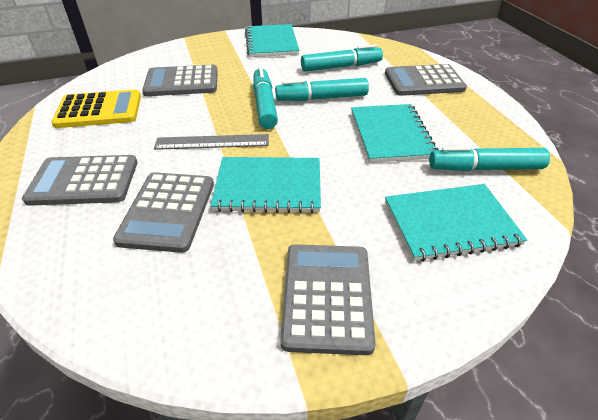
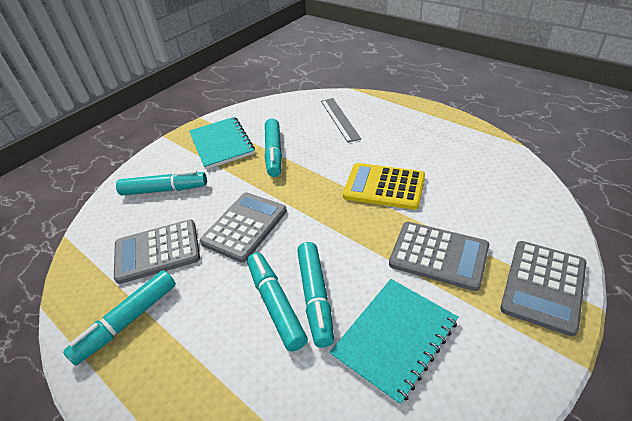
grey calculator: 5 -> 4
turquoise marker: 4 -> 5
turquoise notebook: 4 -> 2

